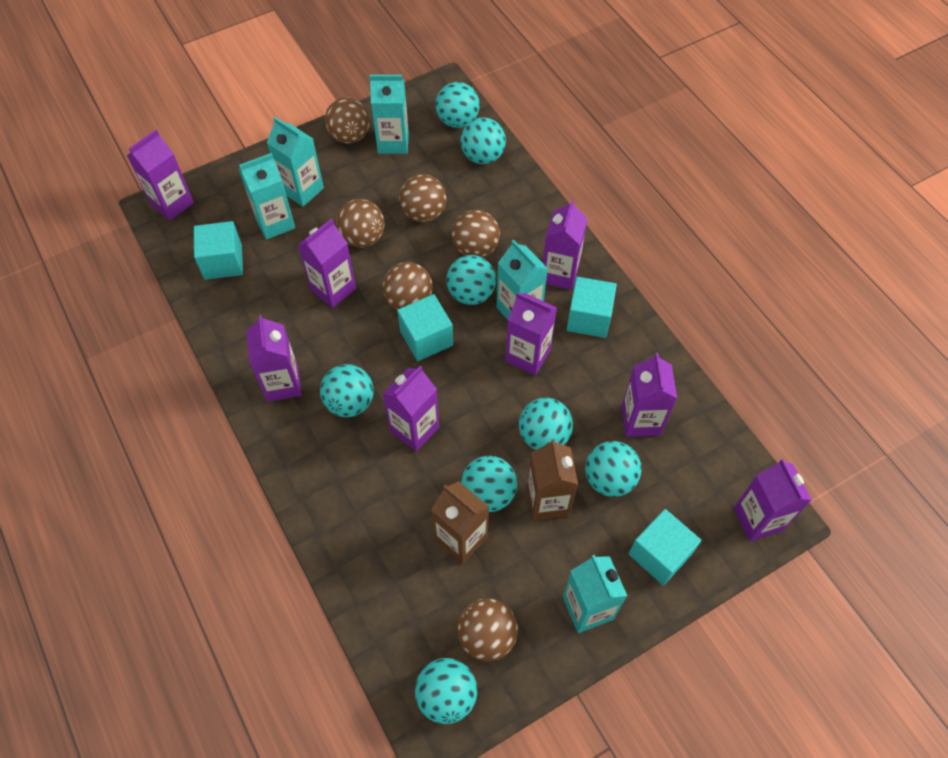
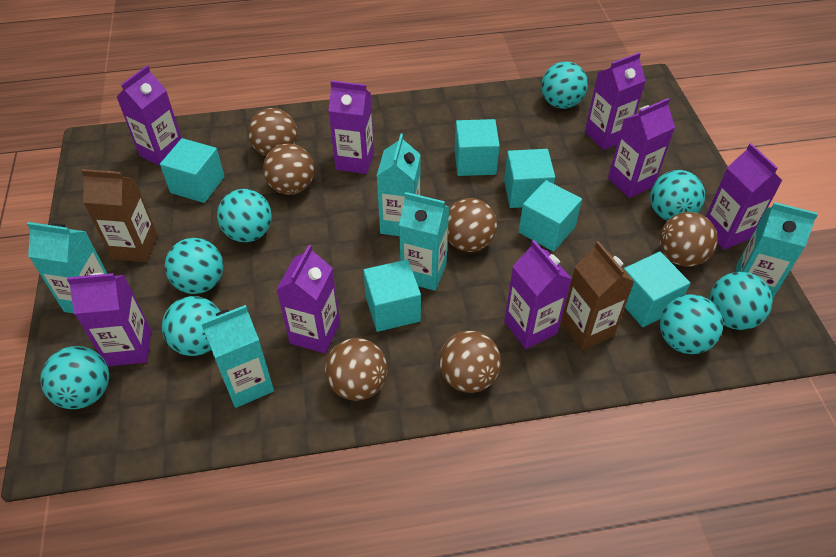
turquoise cube: 4 -> 6

